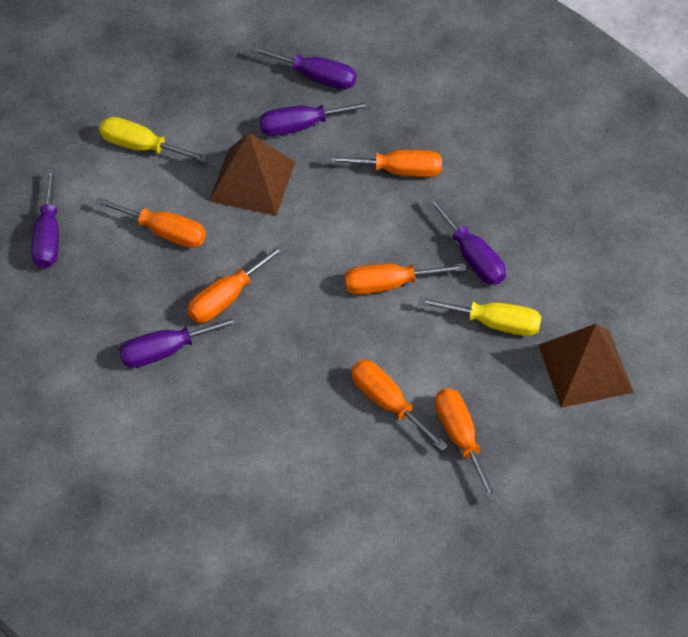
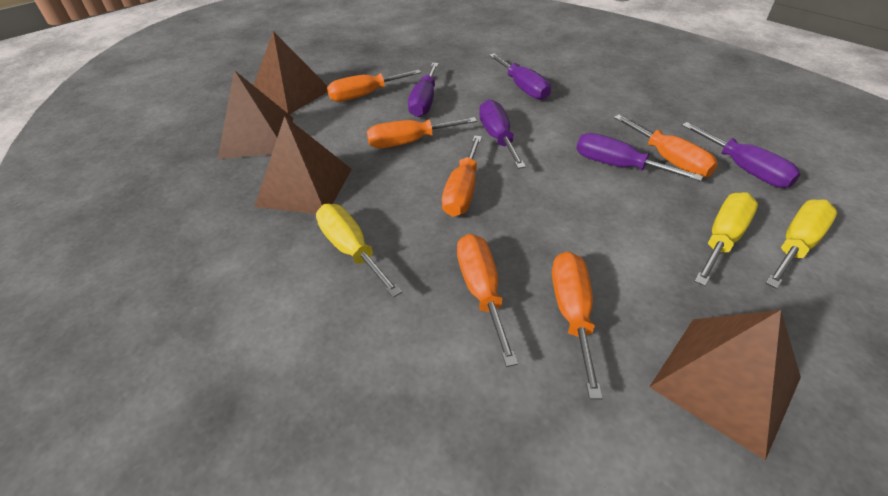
brown pyramid: 2 -> 4
yellow screwdriver: 2 -> 3

